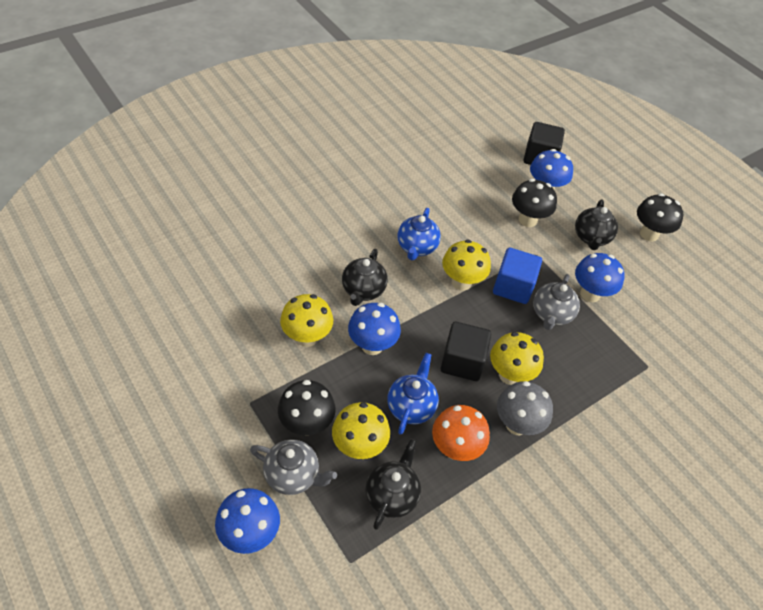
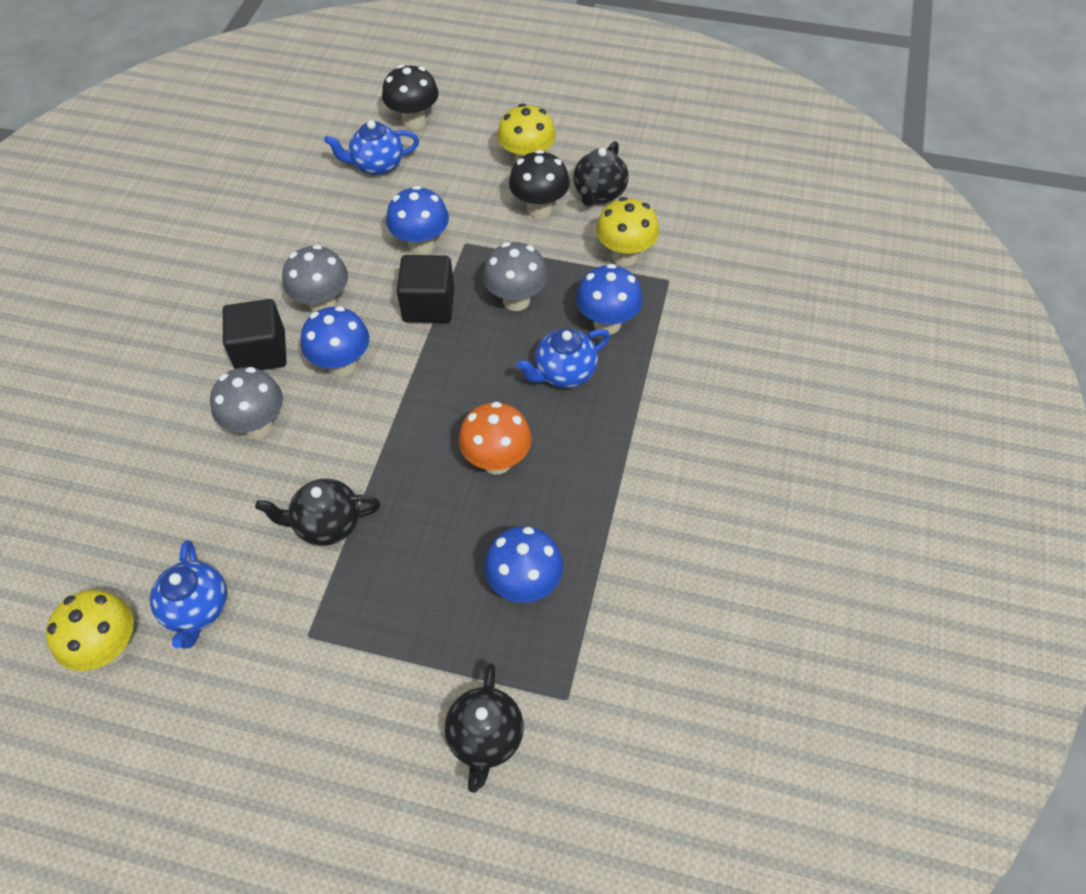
black mushroom: 3 -> 2
blue cube: 1 -> 0
blue teapot: 2 -> 3
grey mushroom: 1 -> 3
grey teapot: 2 -> 0
yellow mushroom: 4 -> 3

